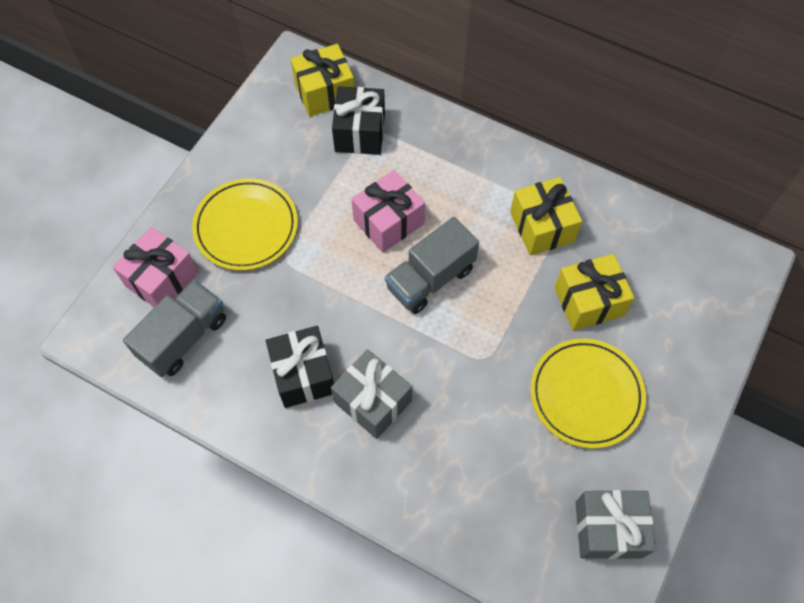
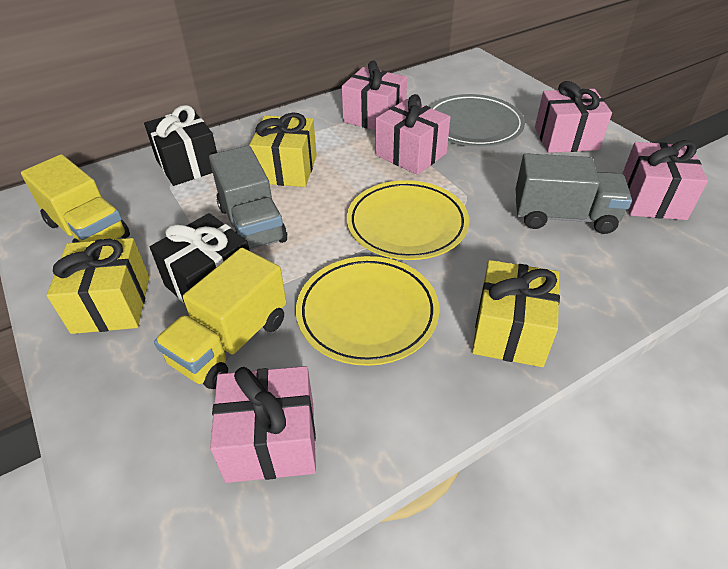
grey gift: 2 -> 0
grey plate: 0 -> 1
pink gift: 2 -> 5
yellow truck: 0 -> 2

